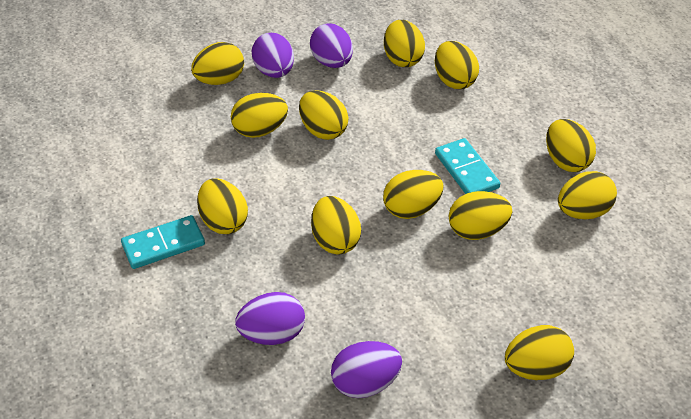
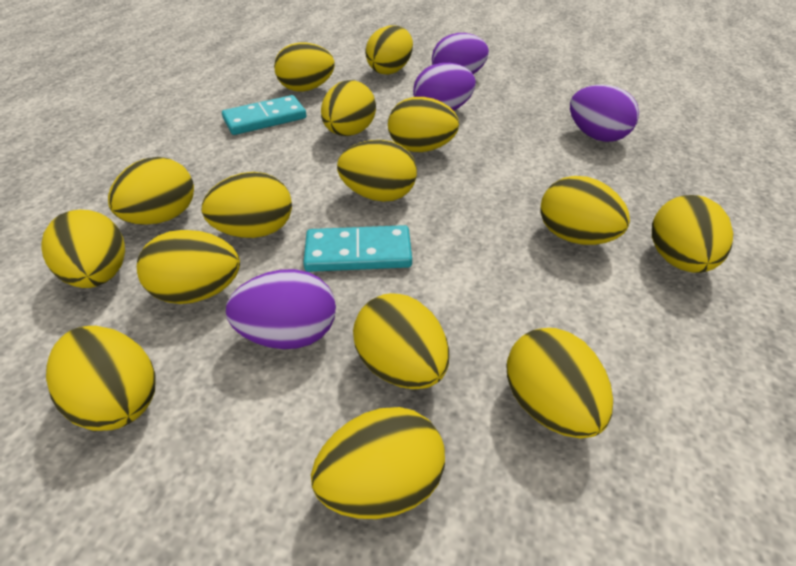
yellow egg: 12 -> 15

